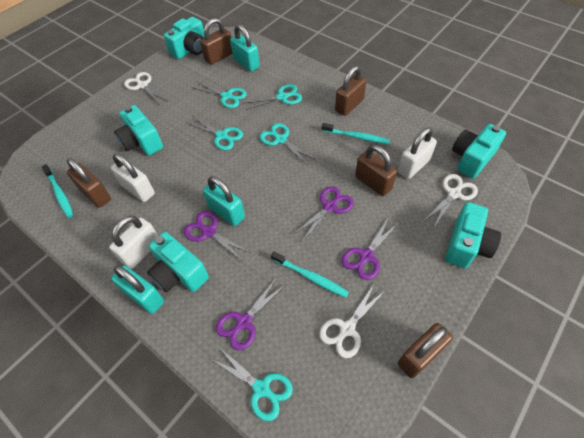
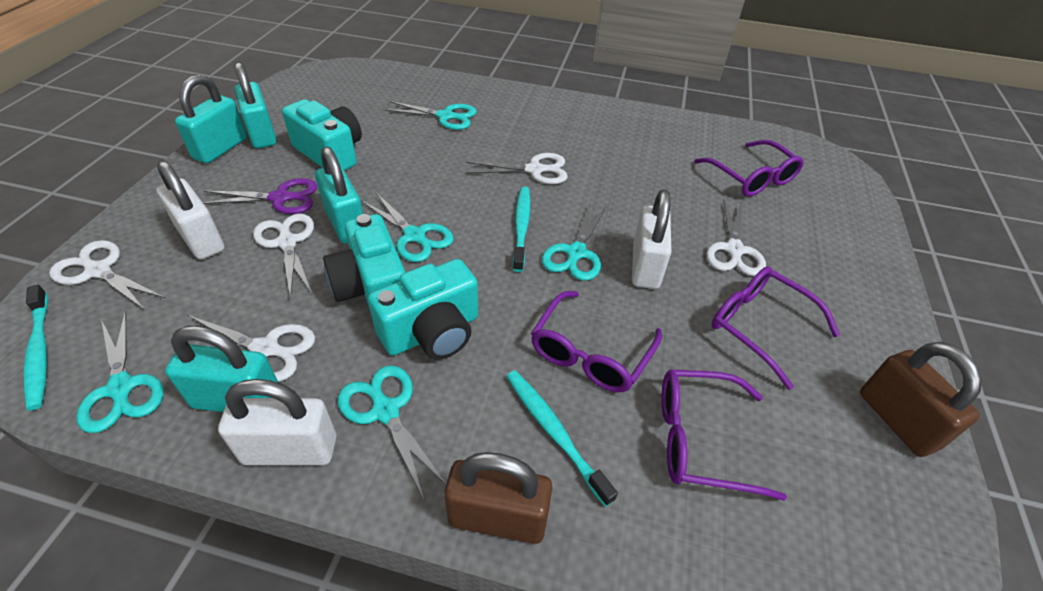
brown padlock: 5 -> 2
purple glasses: 0 -> 4
purple scissors: 4 -> 1
turquoise camera: 5 -> 3
turquoise padlock: 3 -> 4
white scissors: 3 -> 5

